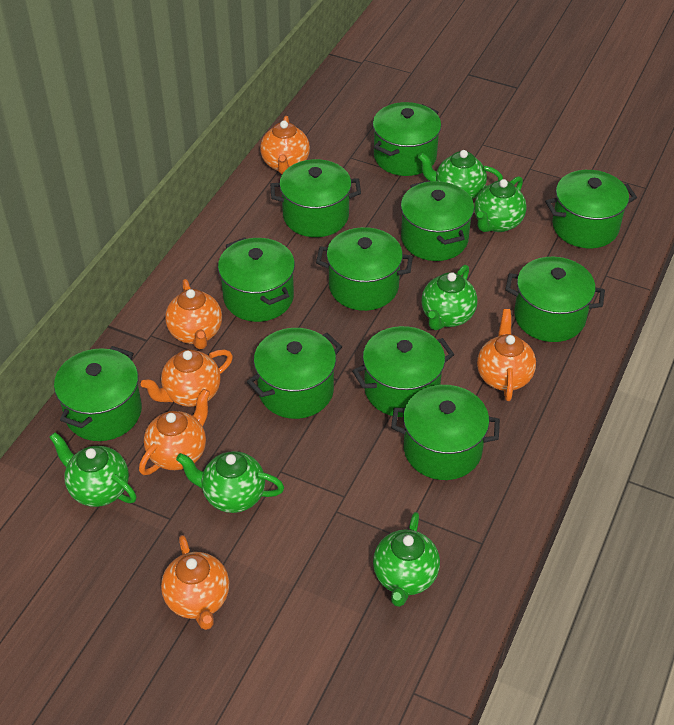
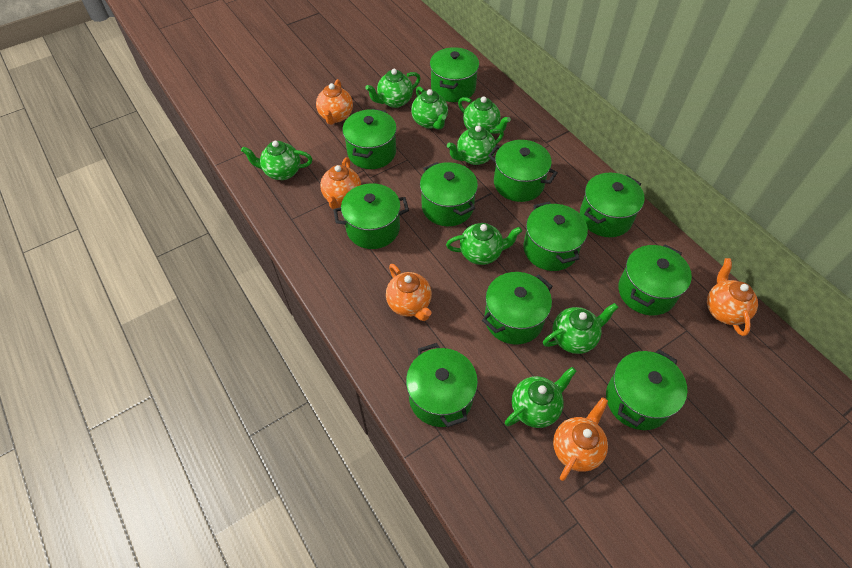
green teapot: 6 -> 8
orange teapot: 6 -> 5

